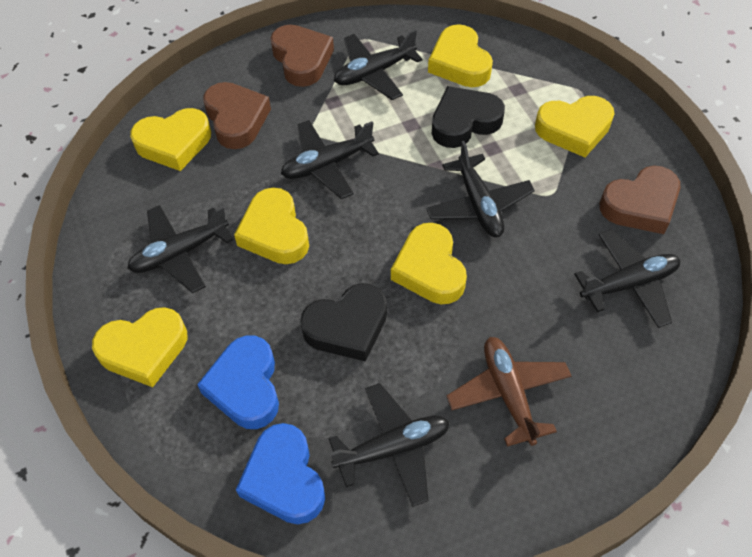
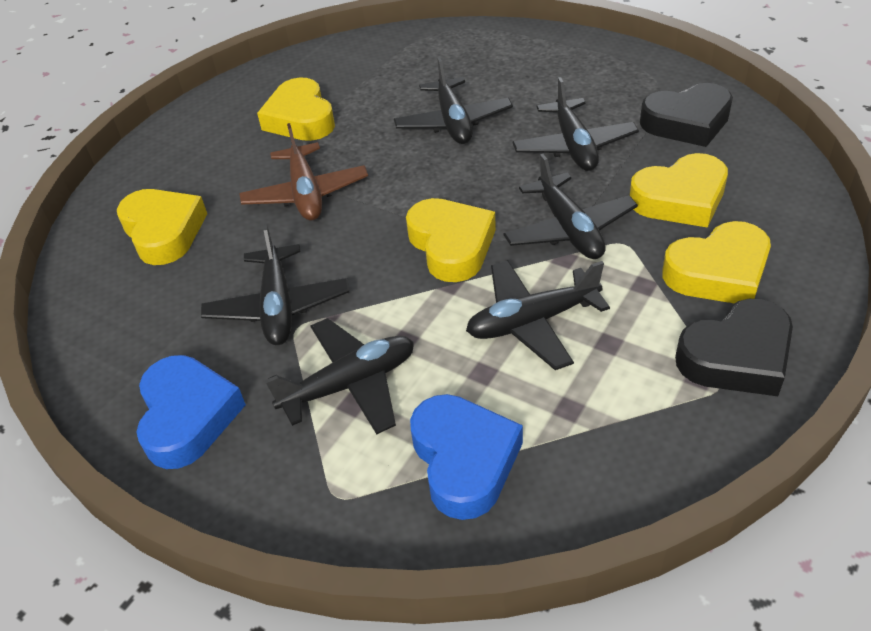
brown heart: 3 -> 0
yellow heart: 6 -> 5

